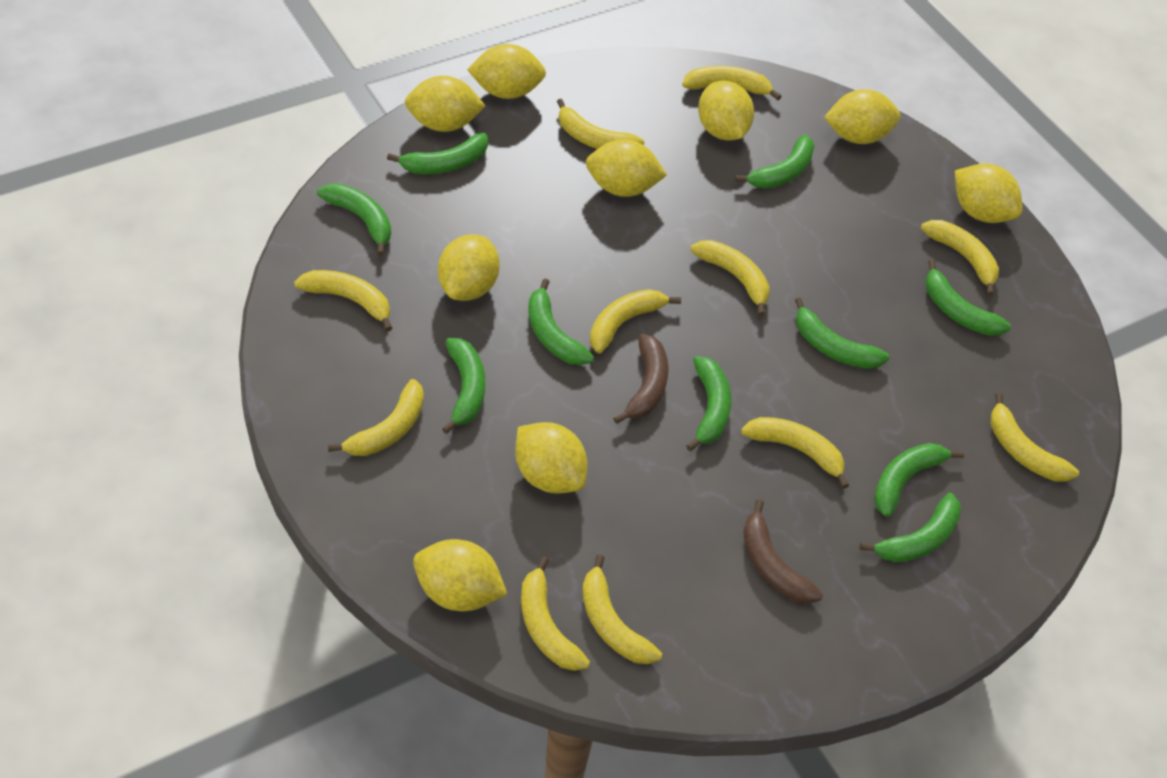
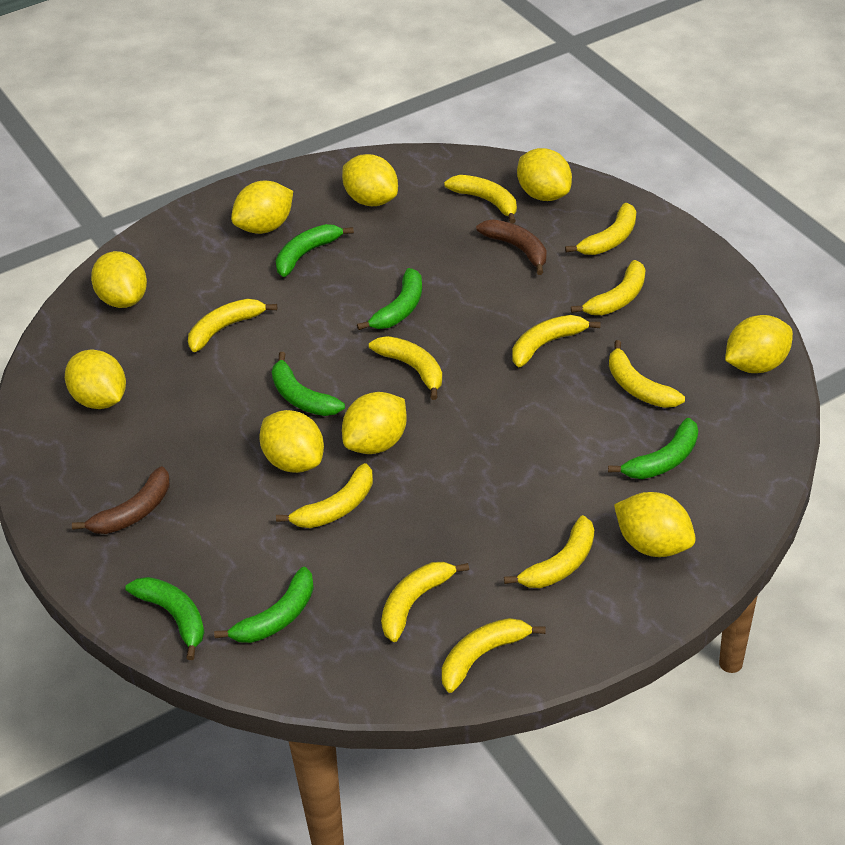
green banana: 10 -> 6

